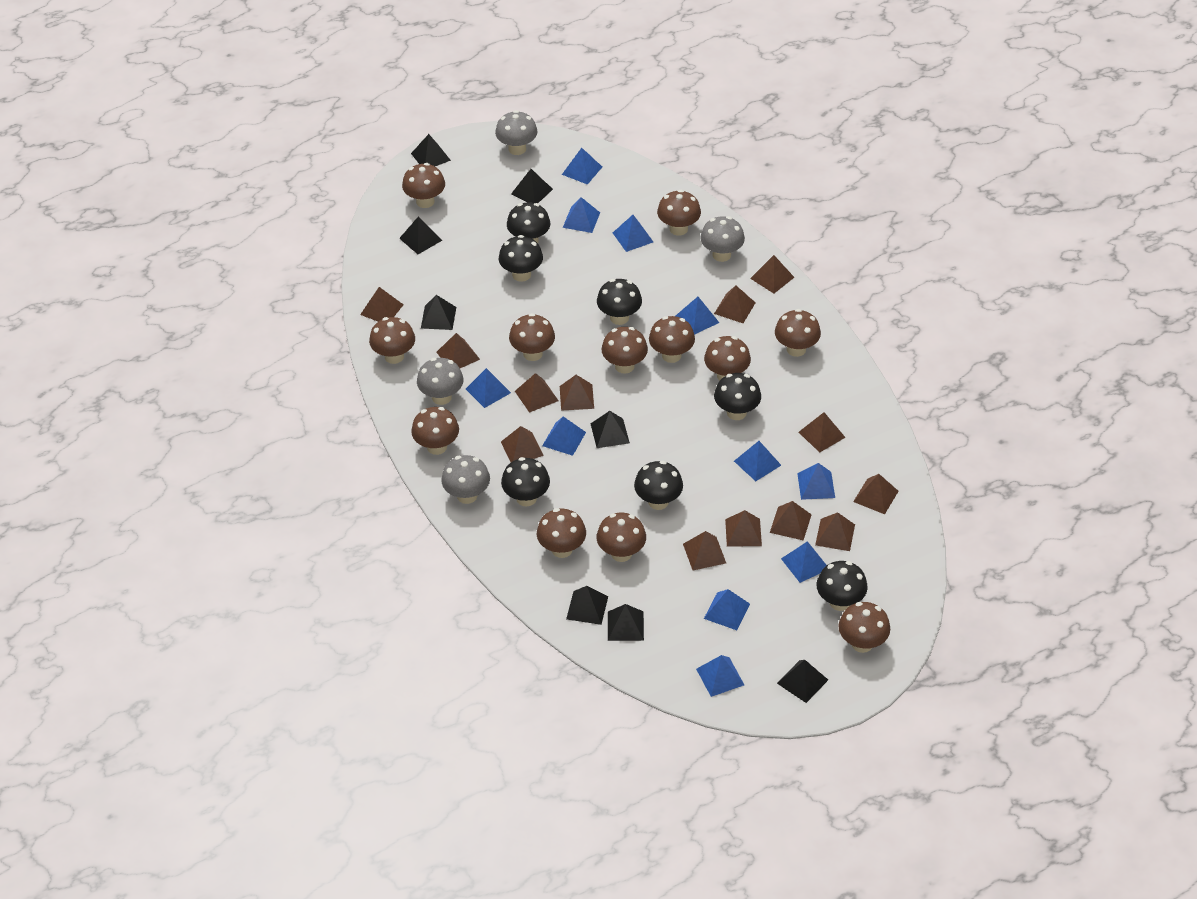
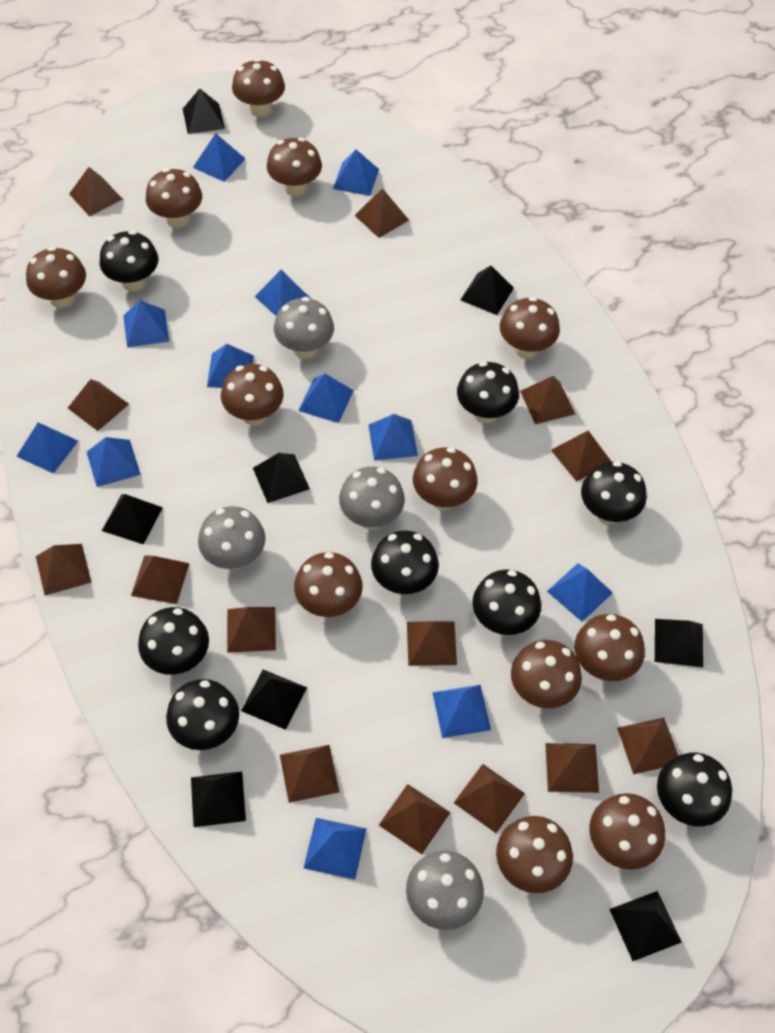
black mushroom: 7 -> 8
blue pyramid: 11 -> 12
brown pyramid: 13 -> 14

